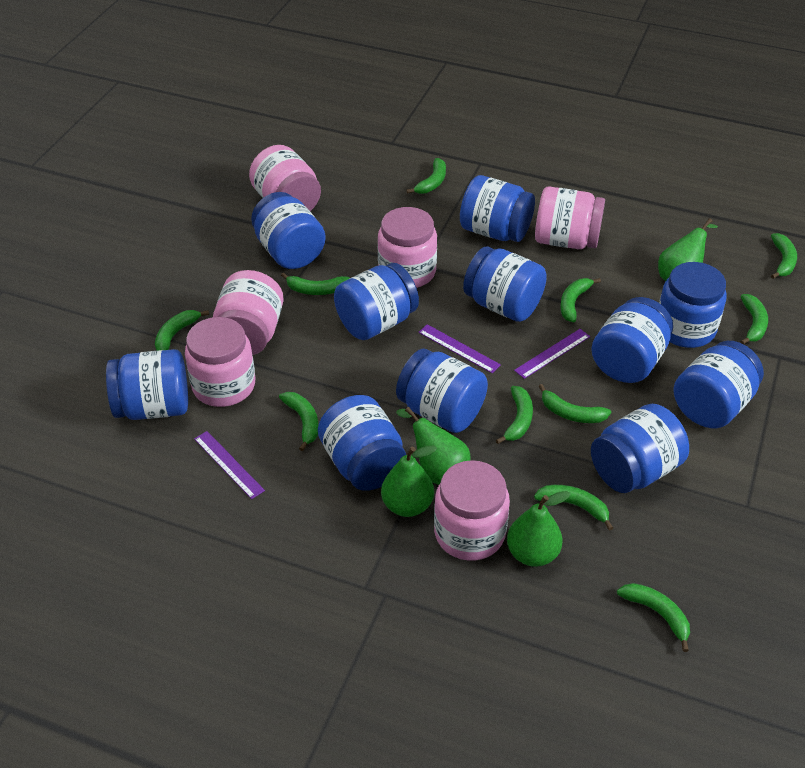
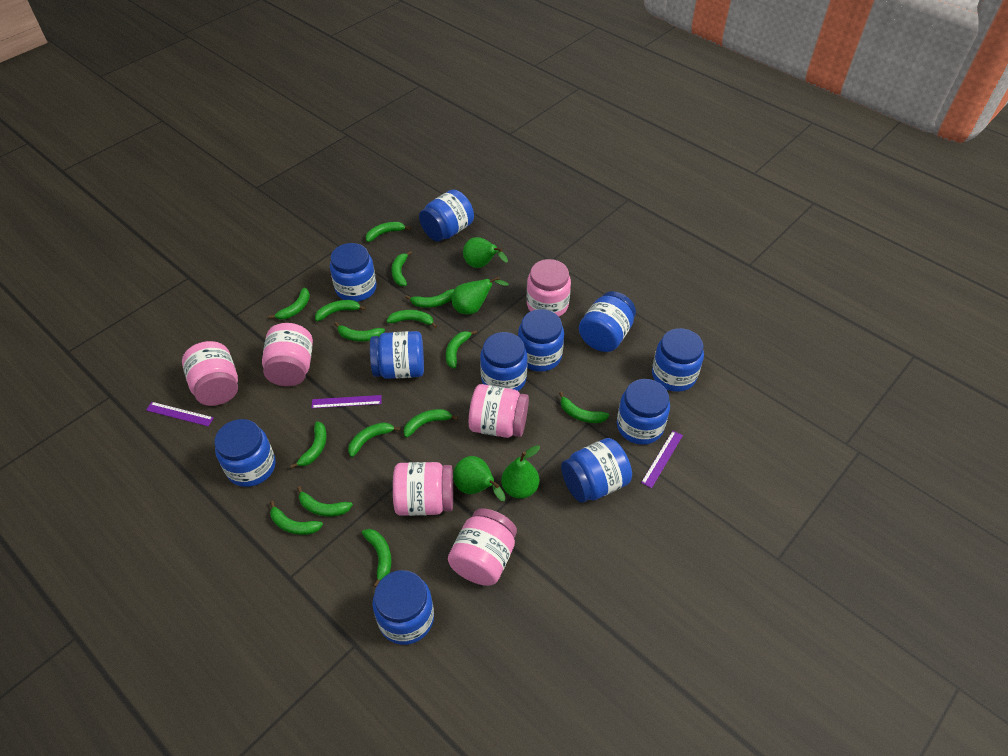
green banana: 11 -> 15

